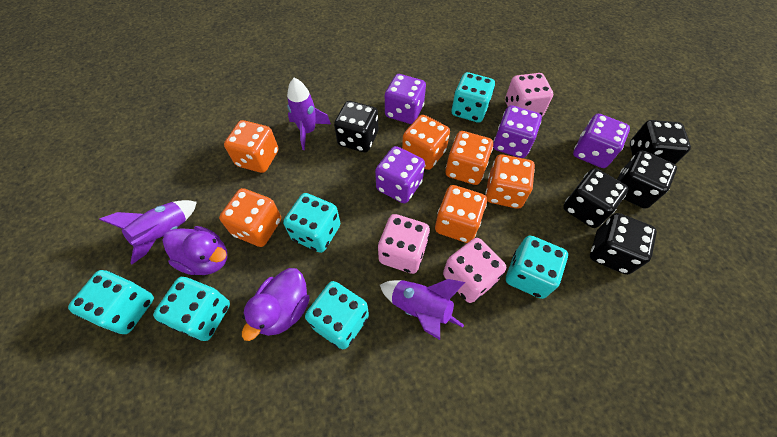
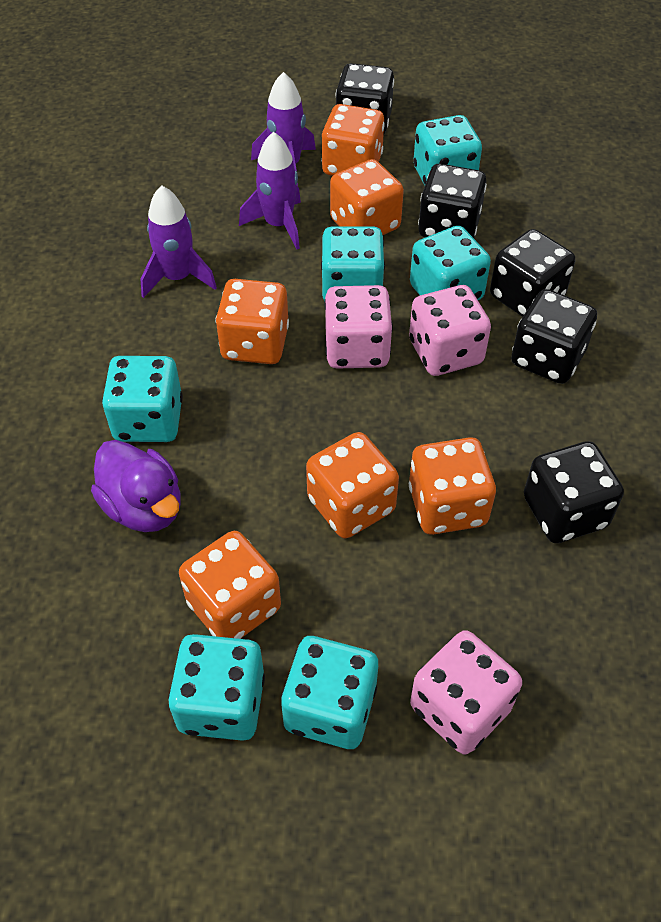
purple dice: 4 -> 0
purple duck: 2 -> 1

